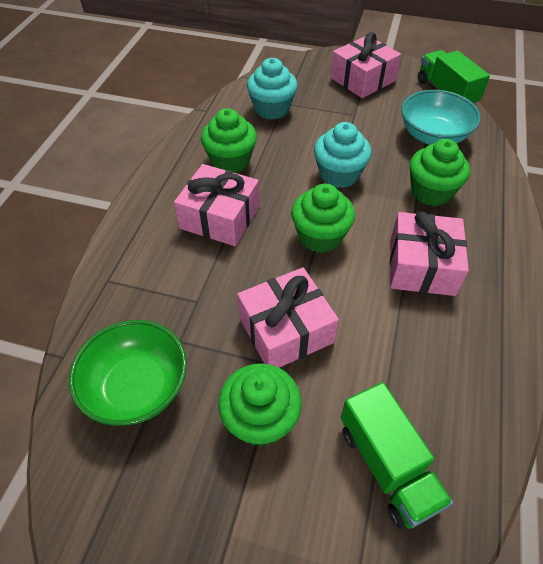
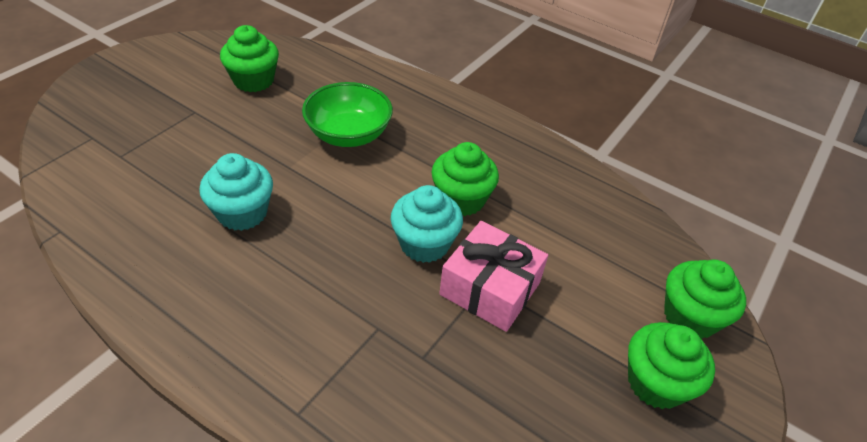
green truck: 2 -> 0
pink gift: 4 -> 1
turquoise bowl: 1 -> 0

